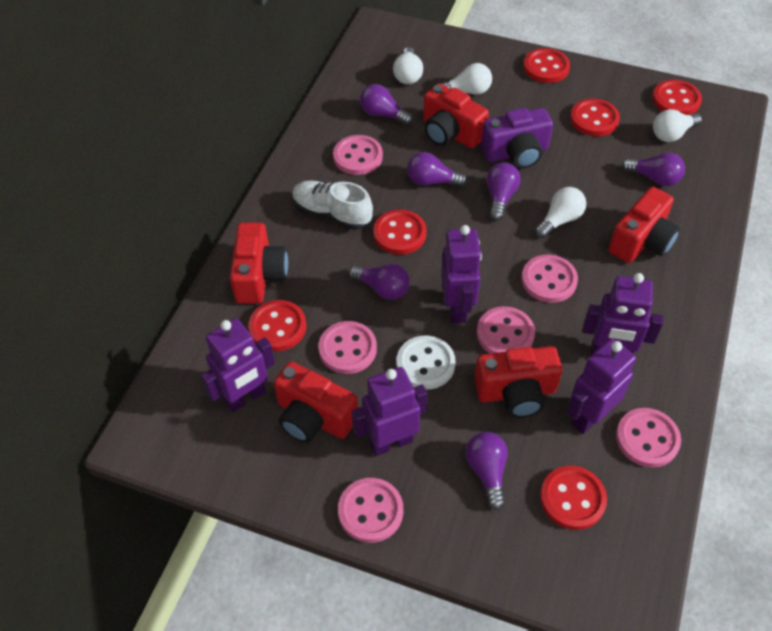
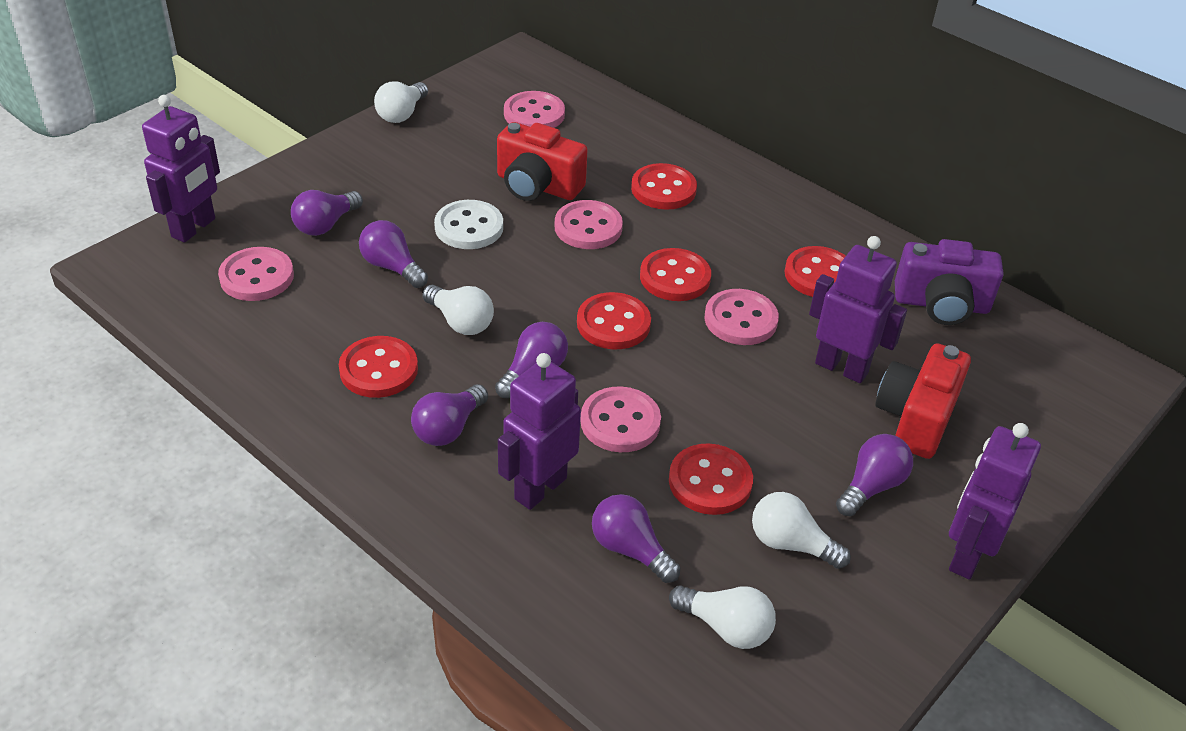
pink button: 6 -> 5
purple robot: 5 -> 4
red camera: 5 -> 2
white shoe: 1 -> 0

